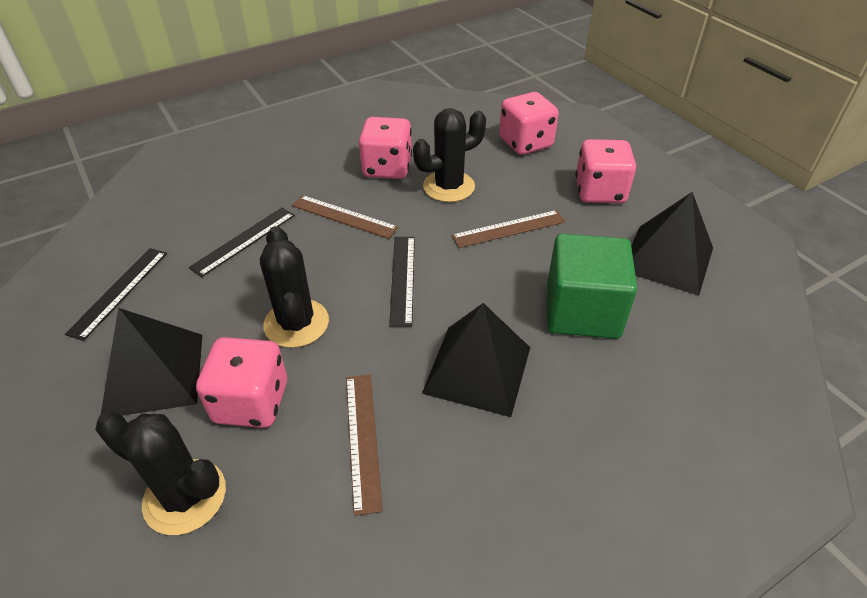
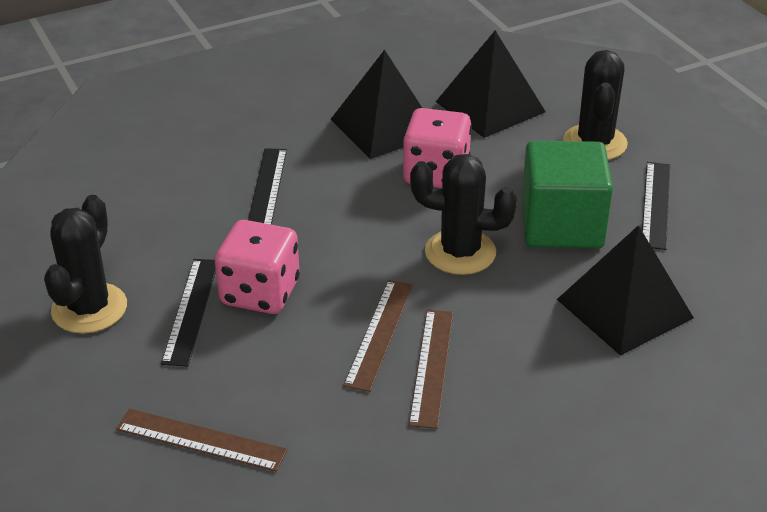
pink dice: 4 -> 2

